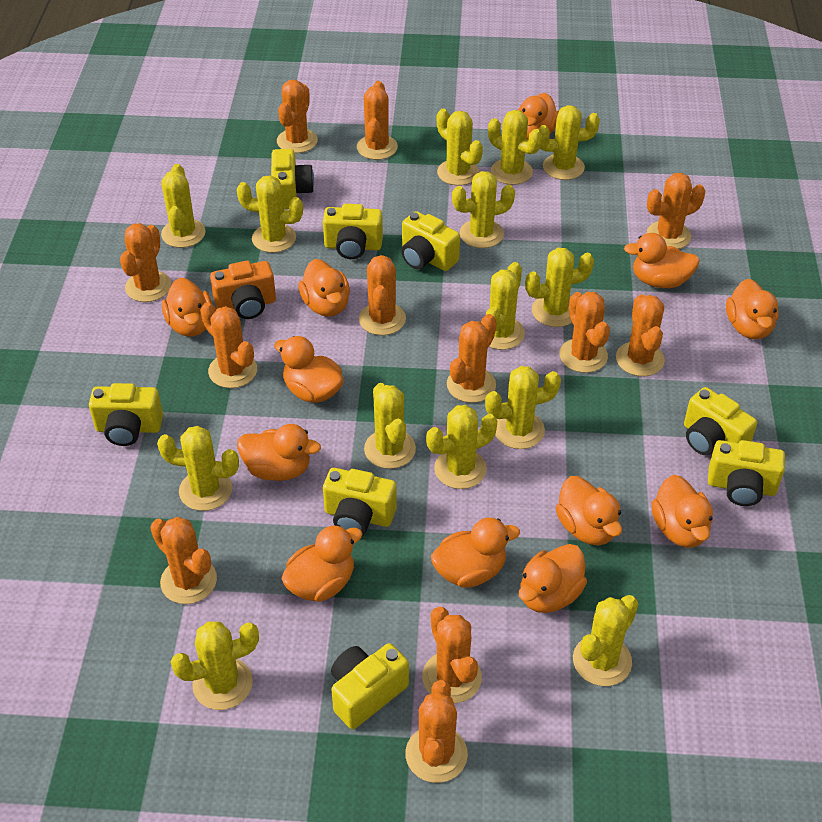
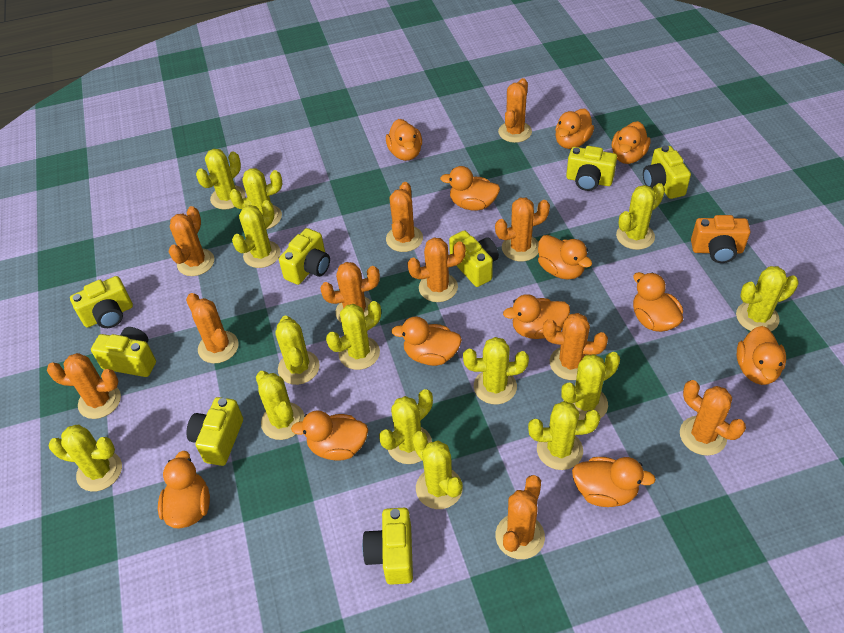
orange cactus: 12 -> 11

